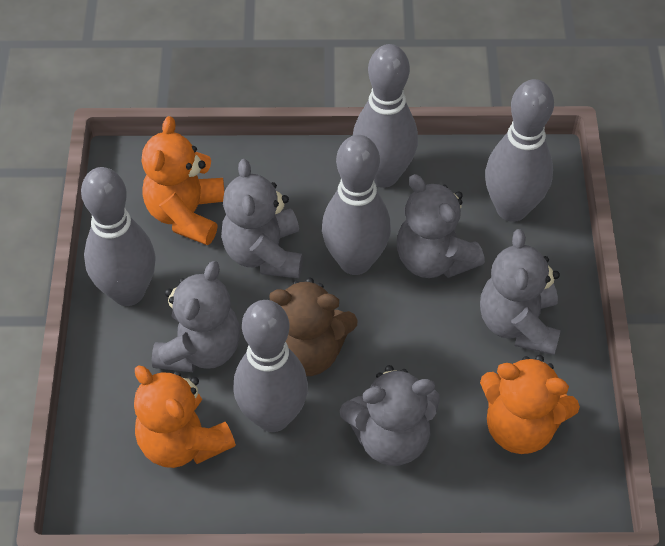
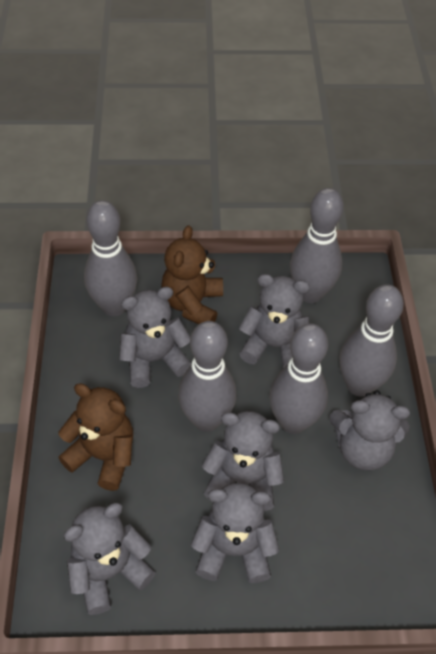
brown teddy bear: 1 -> 2
grey teddy bear: 5 -> 6
orange teddy bear: 3 -> 0

